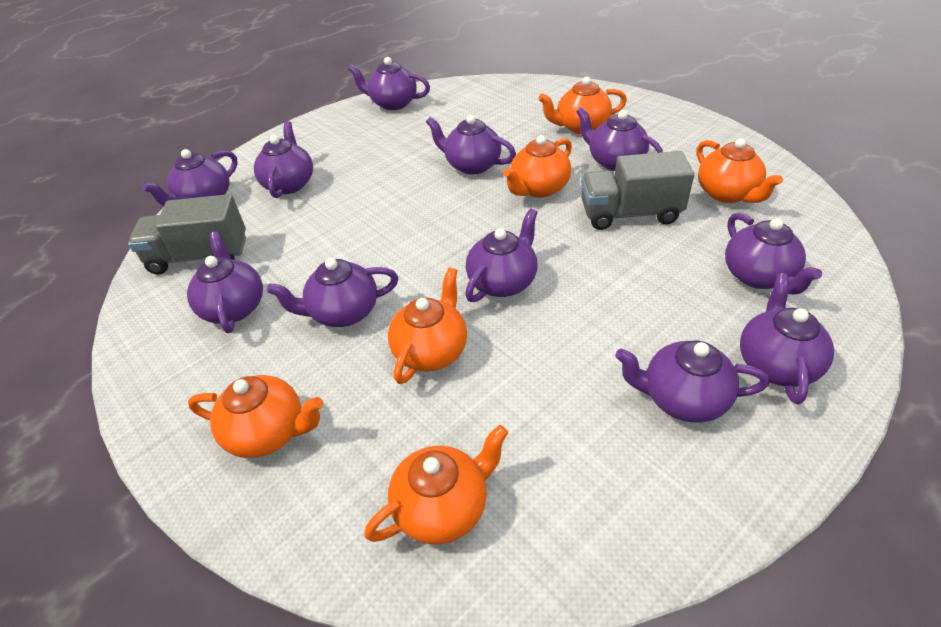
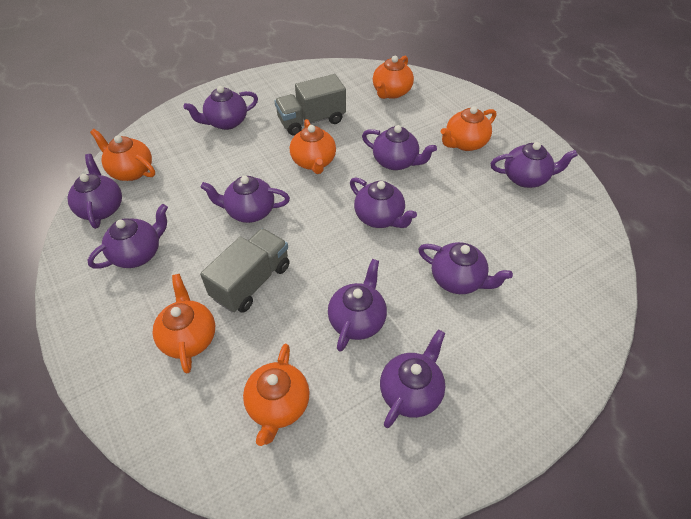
purple teapot: 11 -> 10

